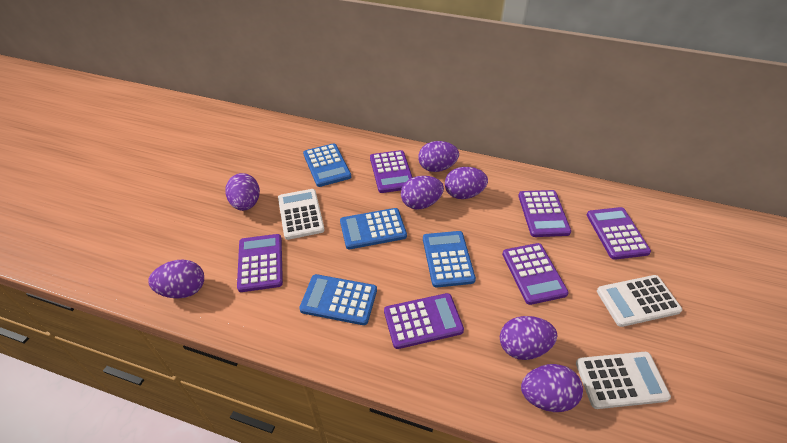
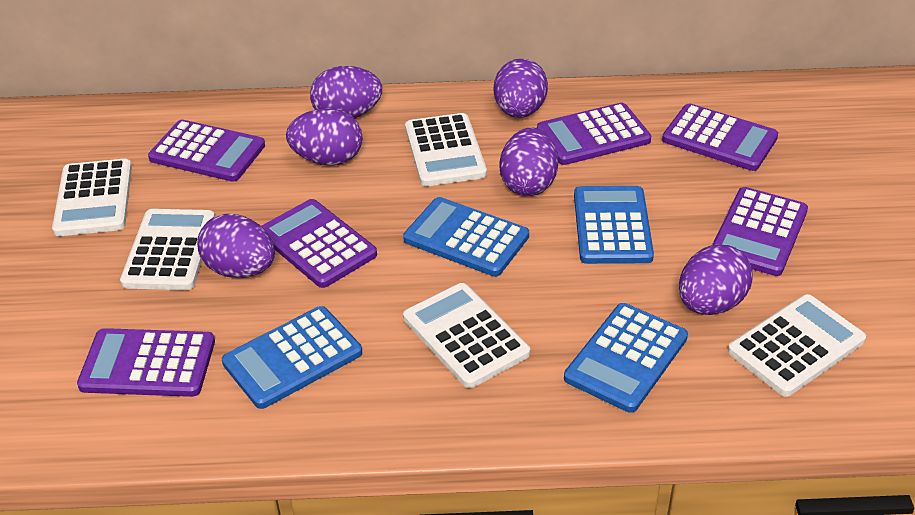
purple egg: 7 -> 6
white calculator: 3 -> 5

